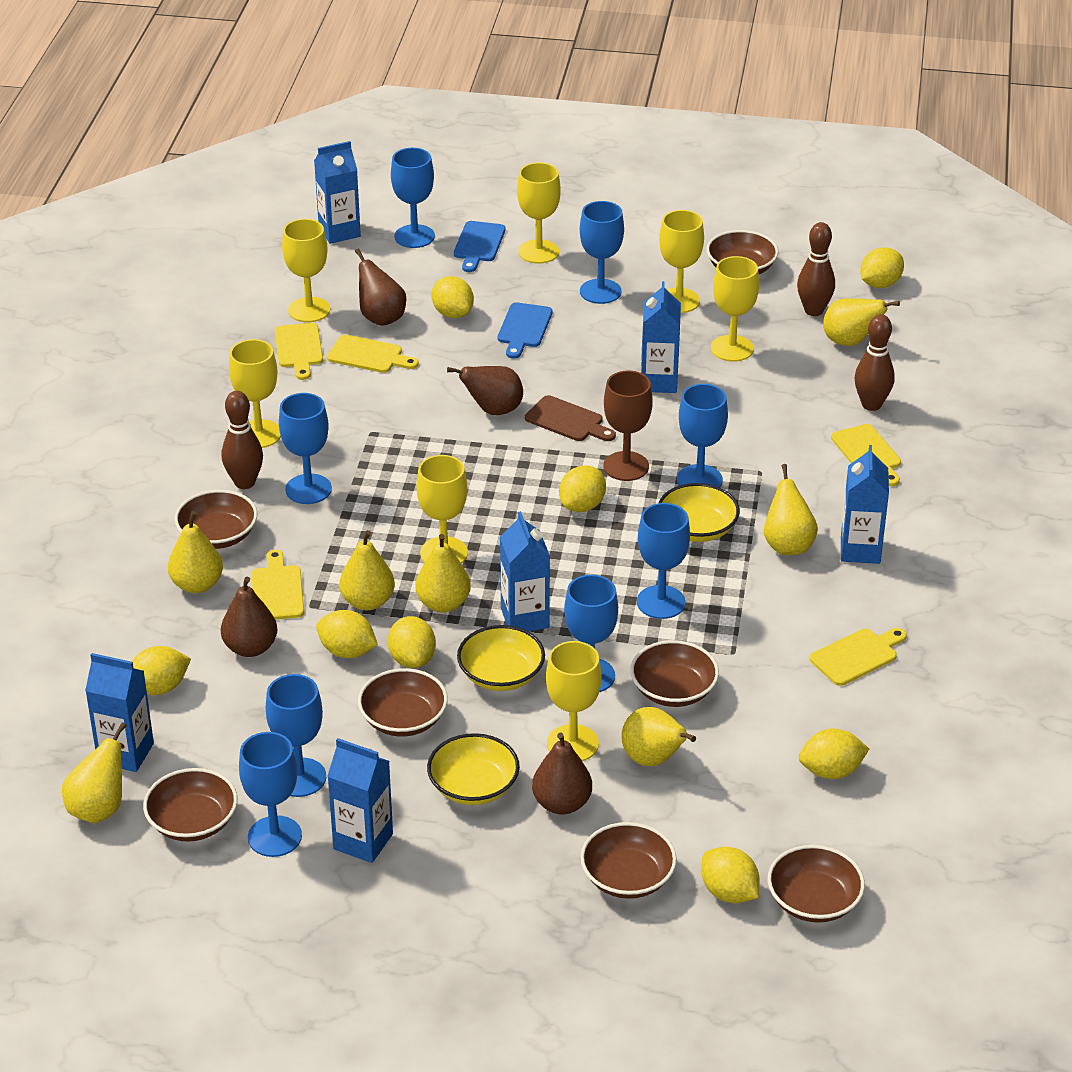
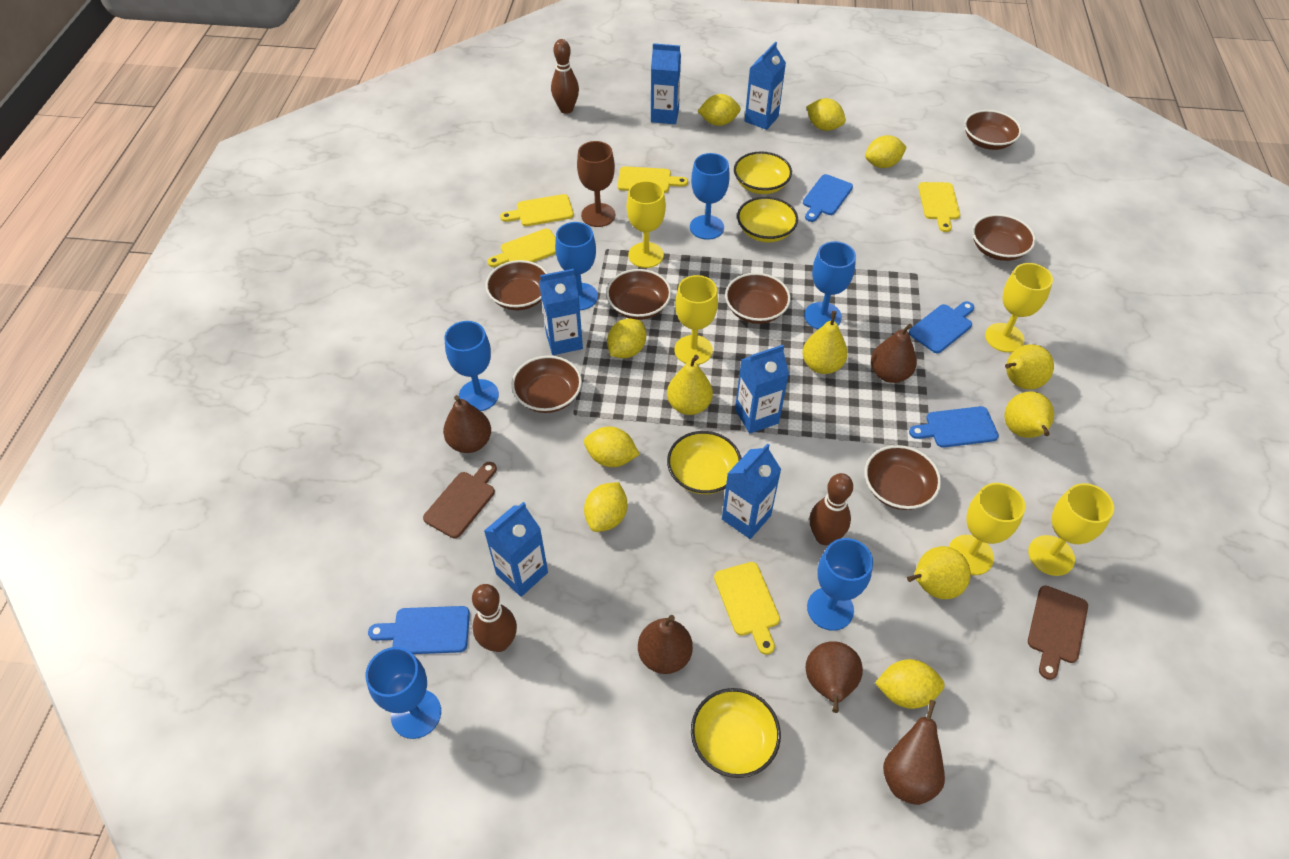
blue cutting board: 2 -> 4
blue goblet: 8 -> 6
brown cutting board: 1 -> 2
brown pear: 4 -> 5
yellow bowl: 3 -> 4
yellow goblet: 7 -> 5
yellow lemon: 8 -> 7
yellow pear: 7 -> 5

